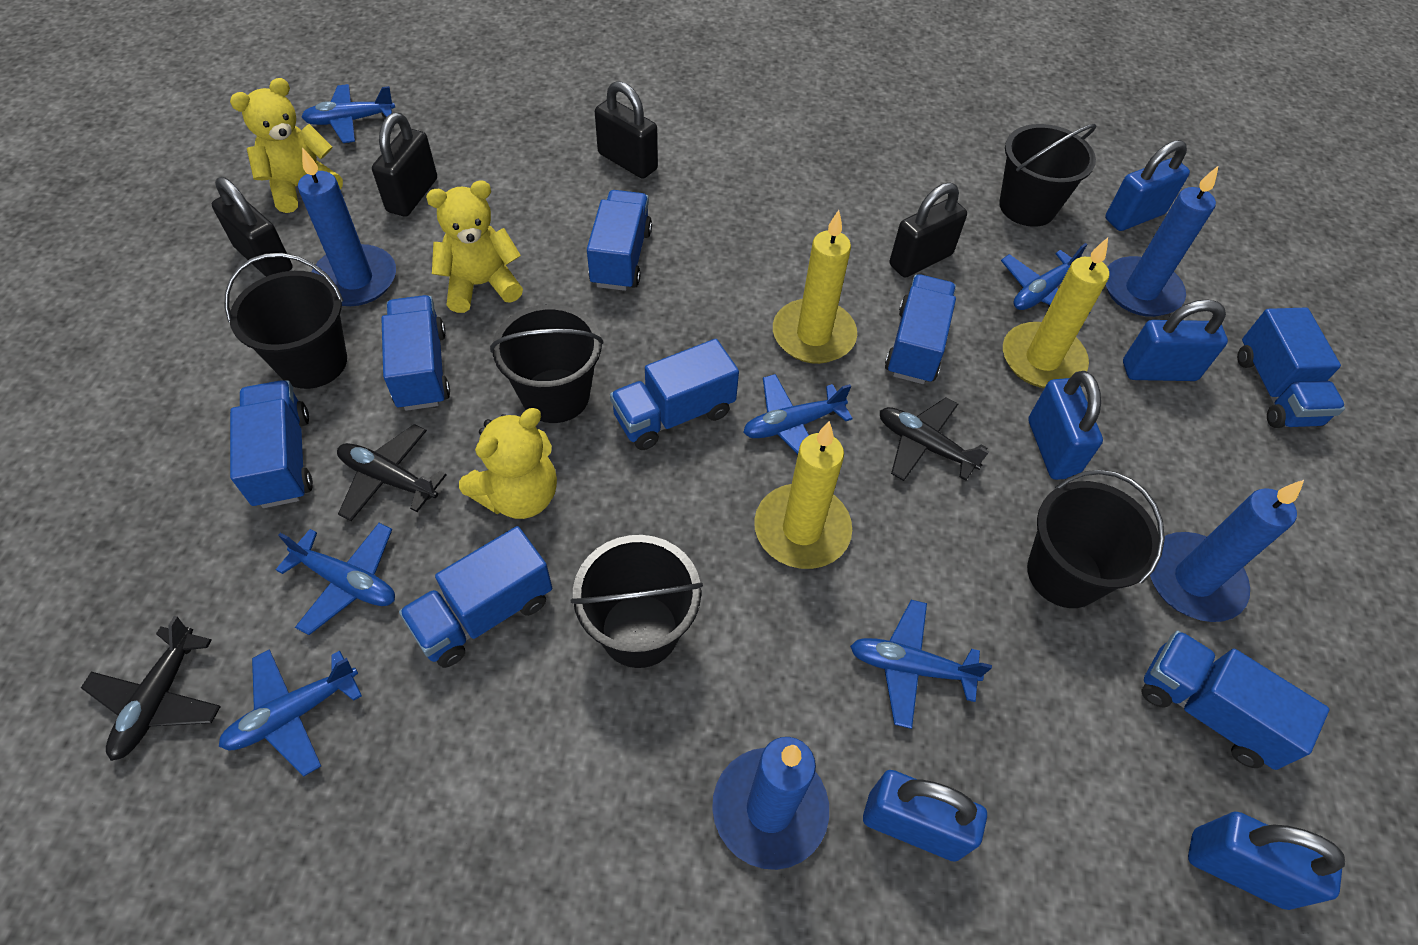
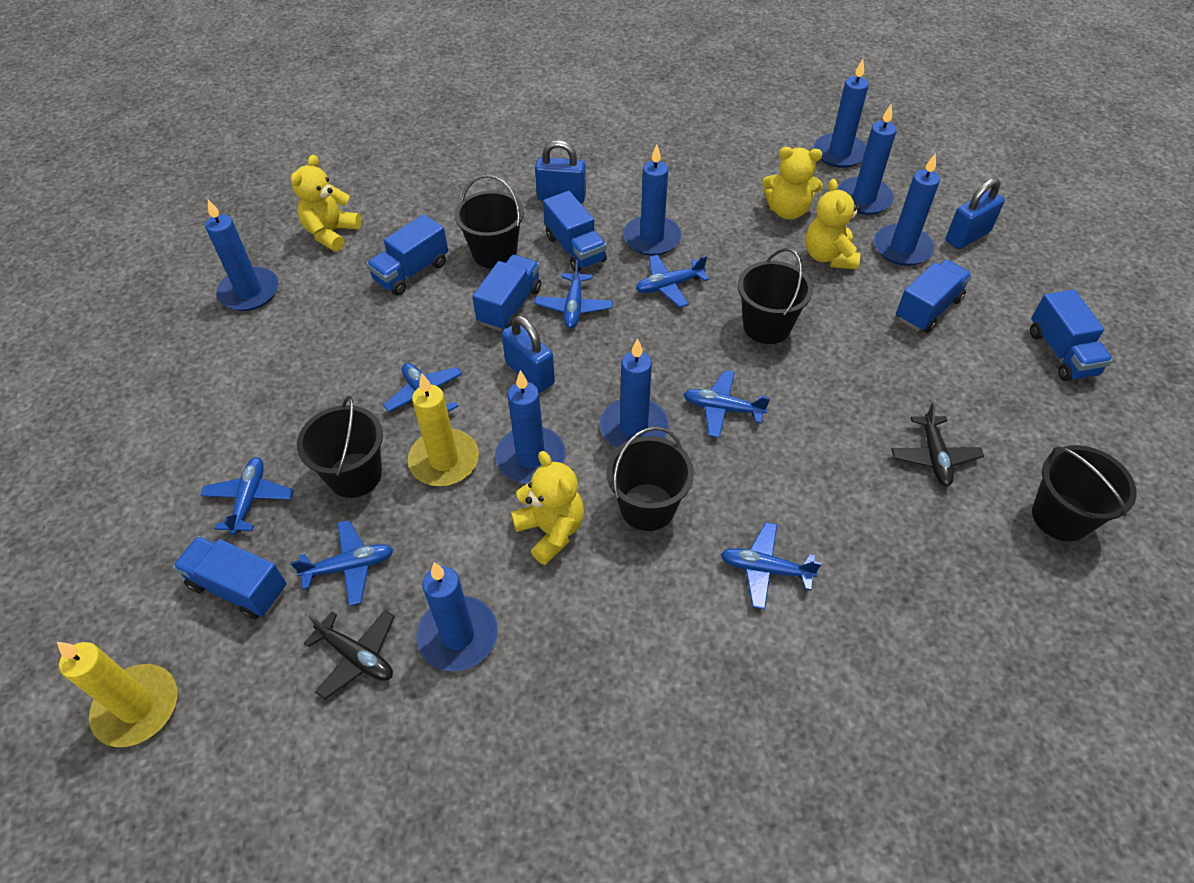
black padlock: 4 -> 0
black plane: 3 -> 2
blue candle: 4 -> 8
blue padlock: 5 -> 3
blue plane: 6 -> 7
blue truck: 8 -> 6
yellow candle: 3 -> 2
yellow teddy bear: 3 -> 4

